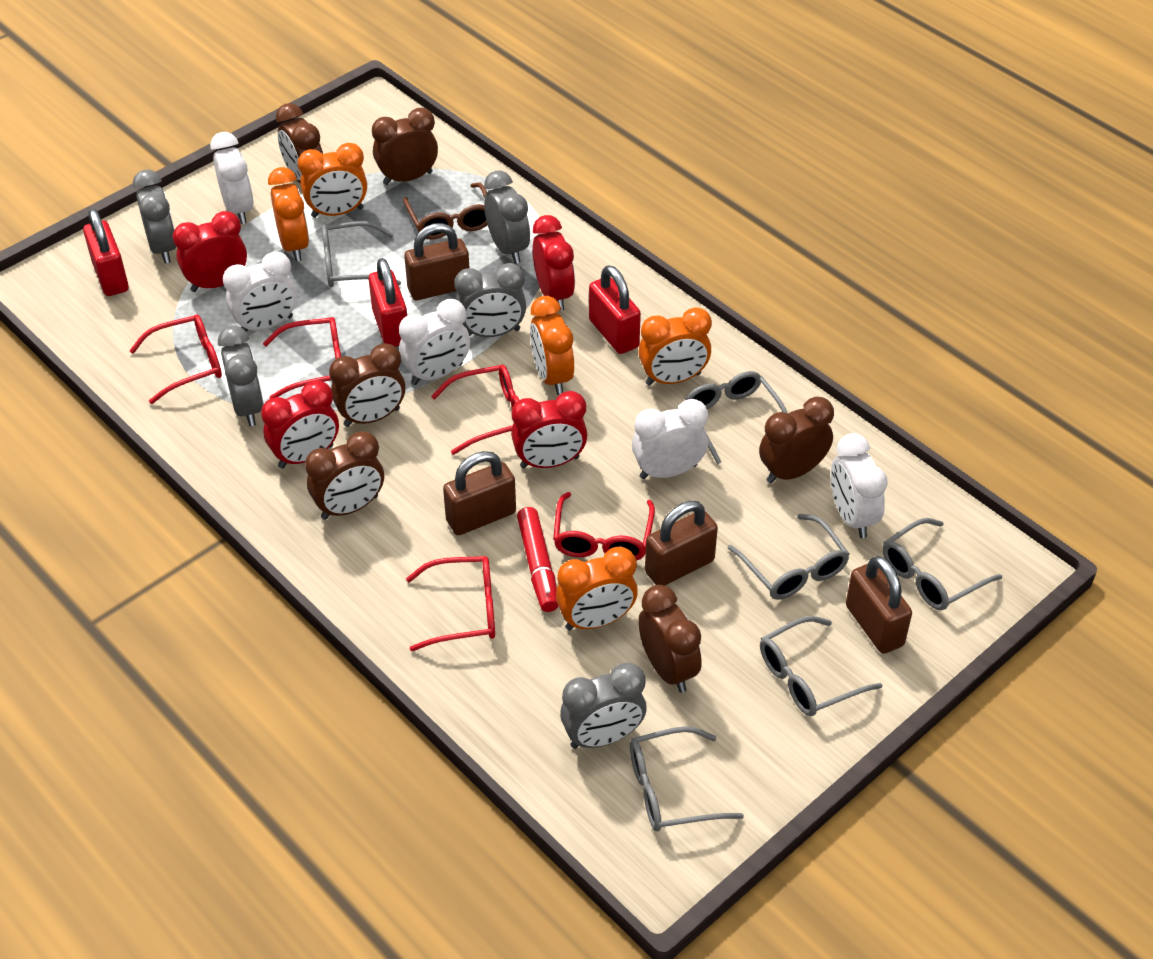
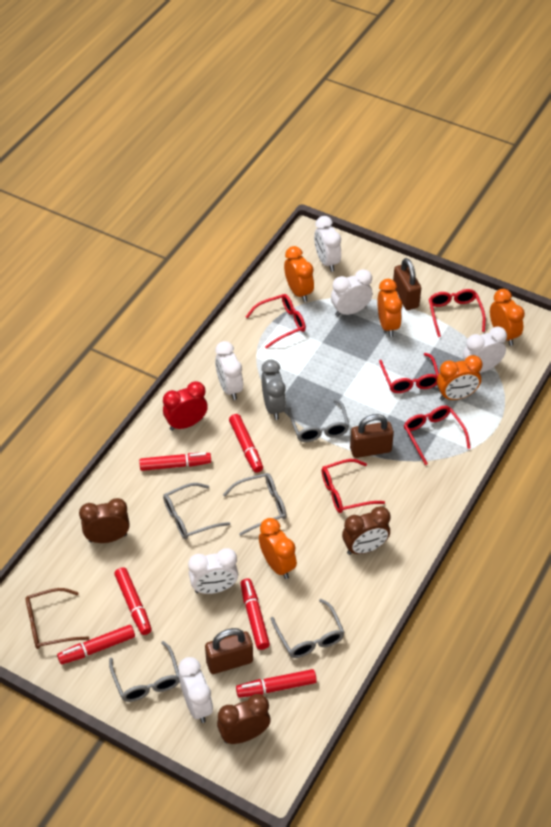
brown clock: 6 -> 3
brown padlock: 4 -> 3
grey clock: 5 -> 1
grey glasses: 6 -> 5
red clock: 4 -> 1
red marker: 1 -> 6
red padlock: 3 -> 0
white clock: 5 -> 6

